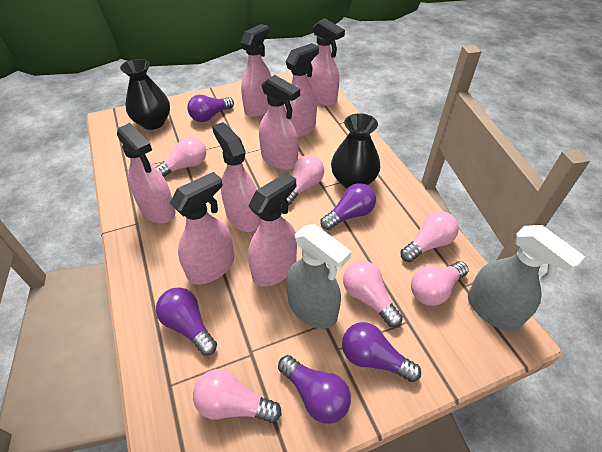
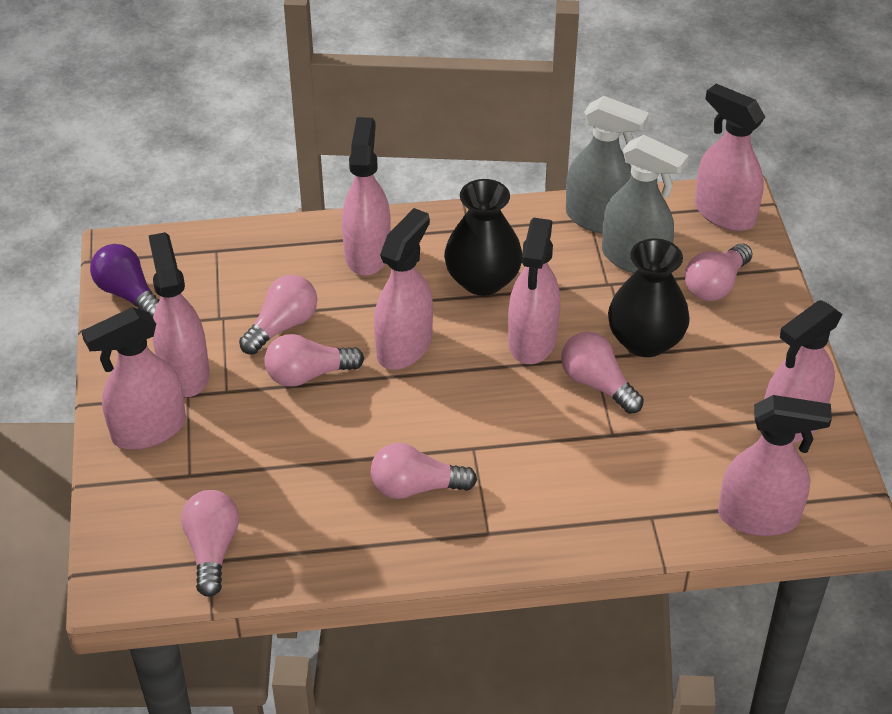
purple light bulb: 5 -> 1

